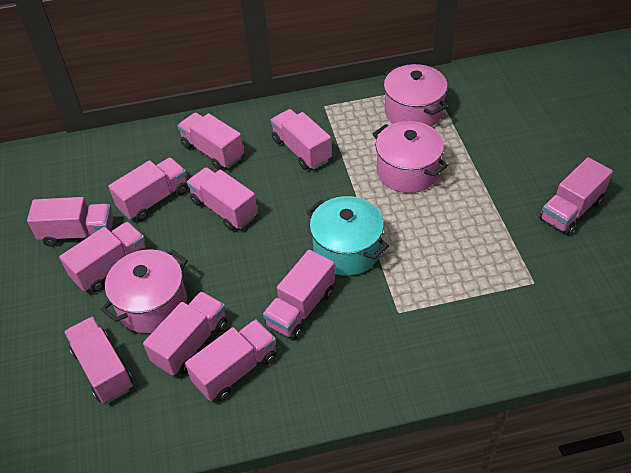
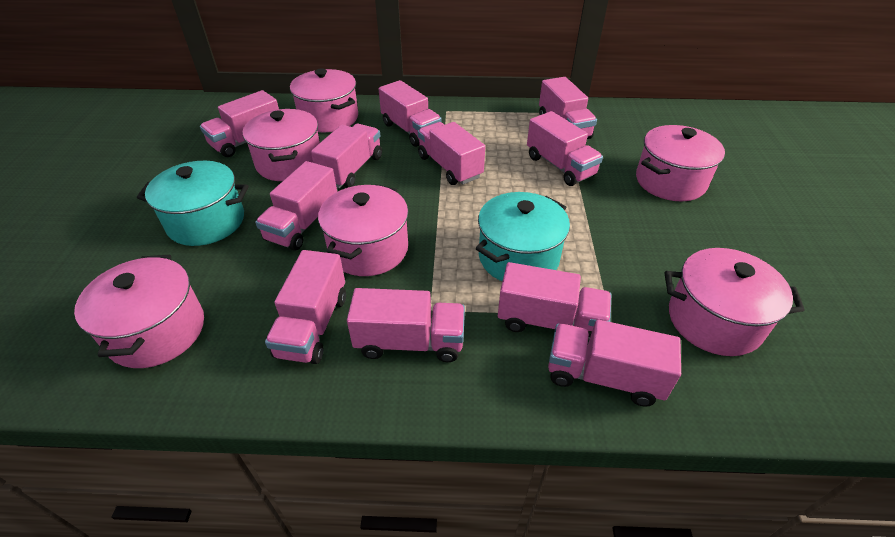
pink pot: 3 -> 6
turquoise pot: 1 -> 2

